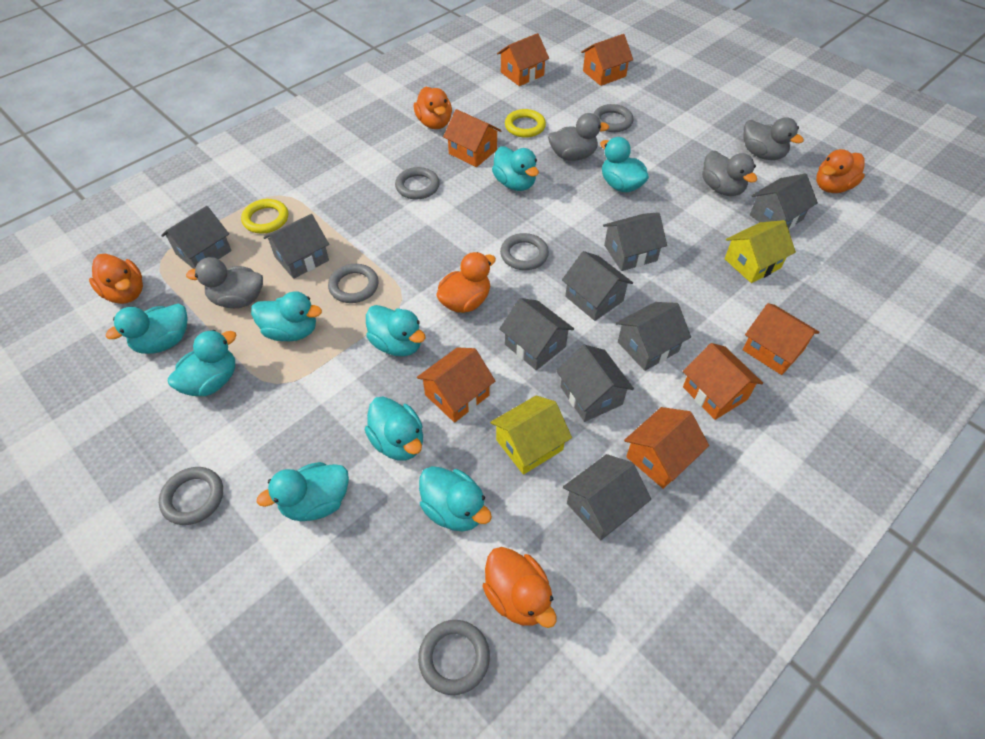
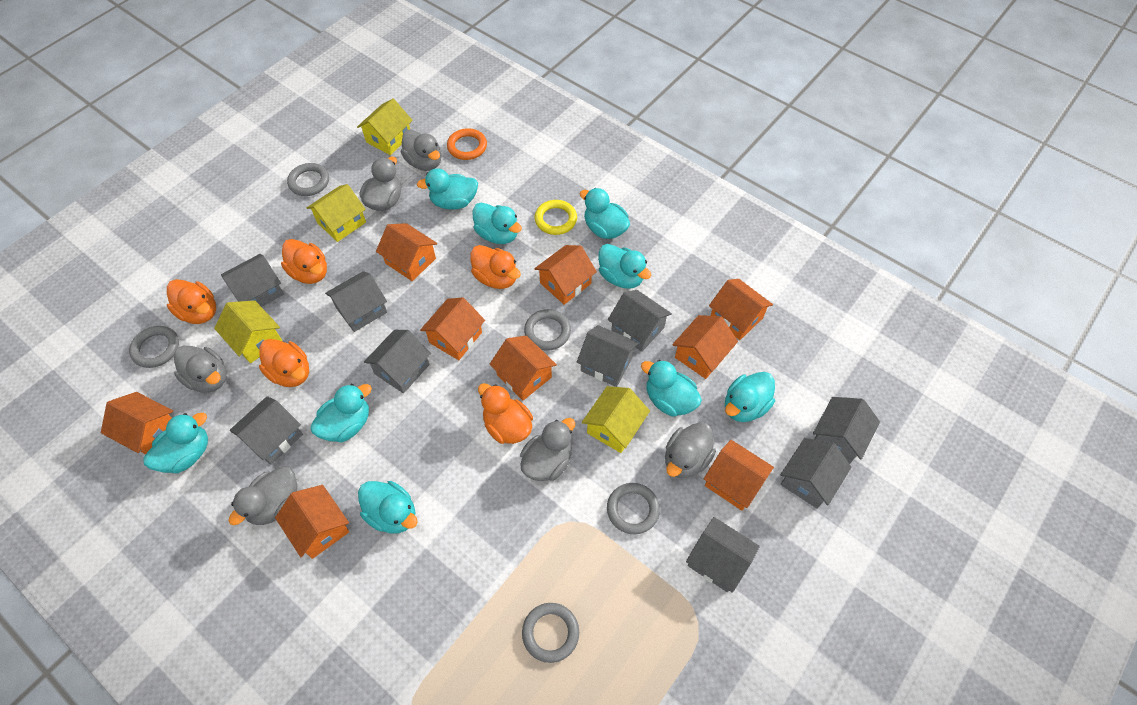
grey duck: 4 -> 6
grey ring: 6 -> 5
orange house: 7 -> 9
orange ring: 0 -> 1
yellow house: 2 -> 4
yellow ring: 2 -> 1

